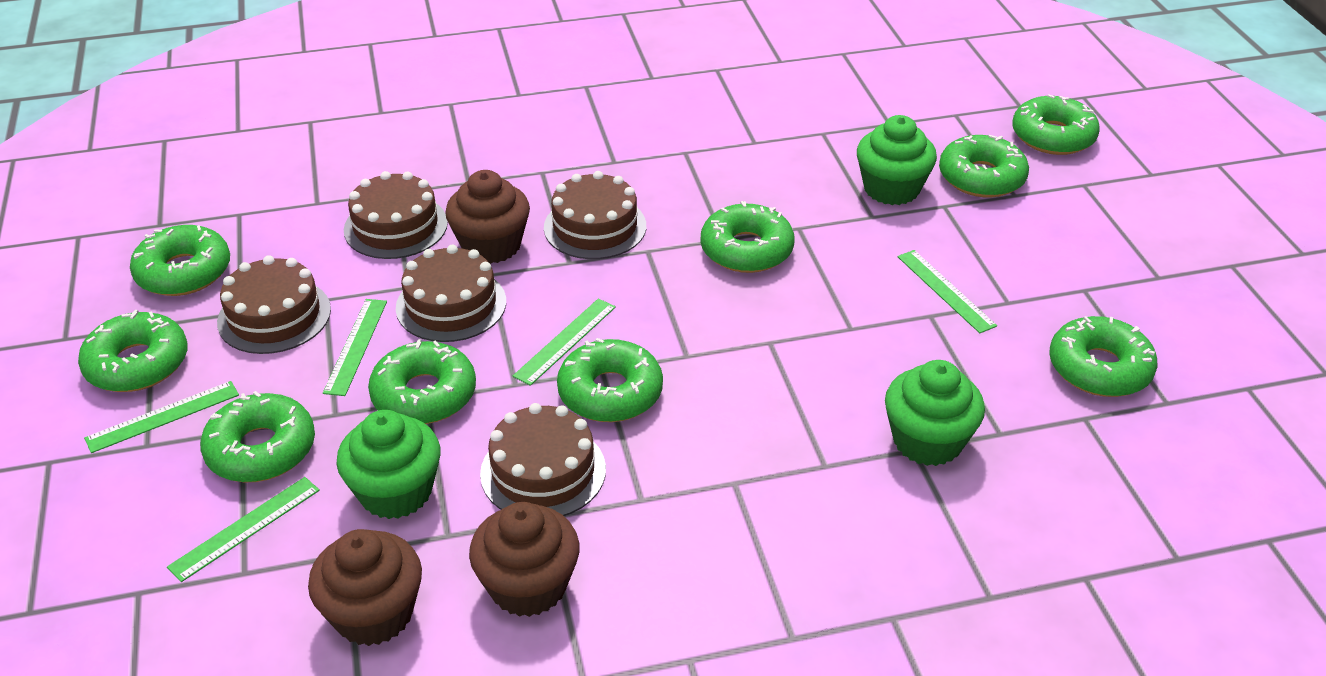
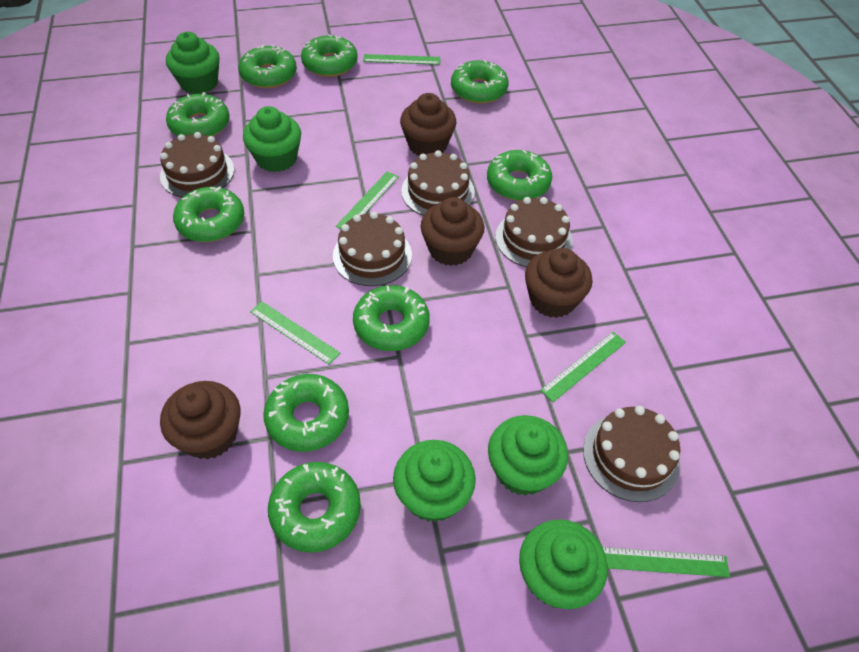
brown cupcake: 3 -> 4
green cupcake: 3 -> 5

